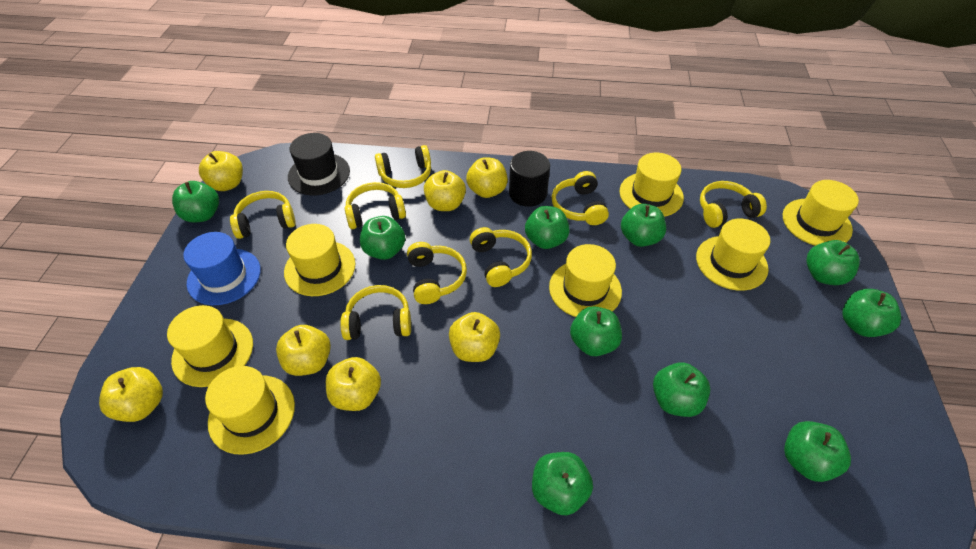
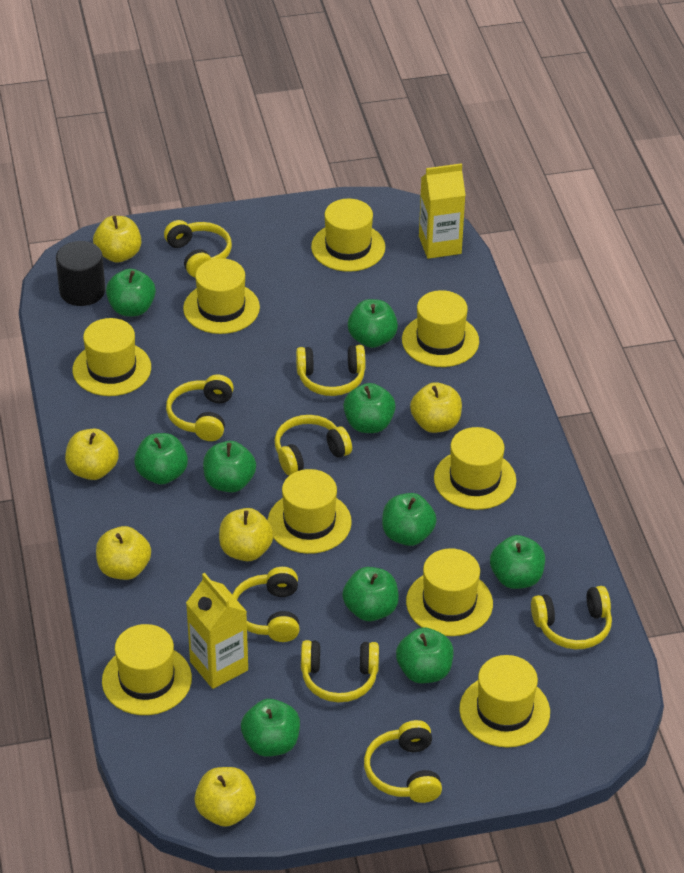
black hat: 1 -> 0
blue hat: 1 -> 0
yellow apple: 7 -> 6
yellow carton: 0 -> 2
yellow hat: 7 -> 9

